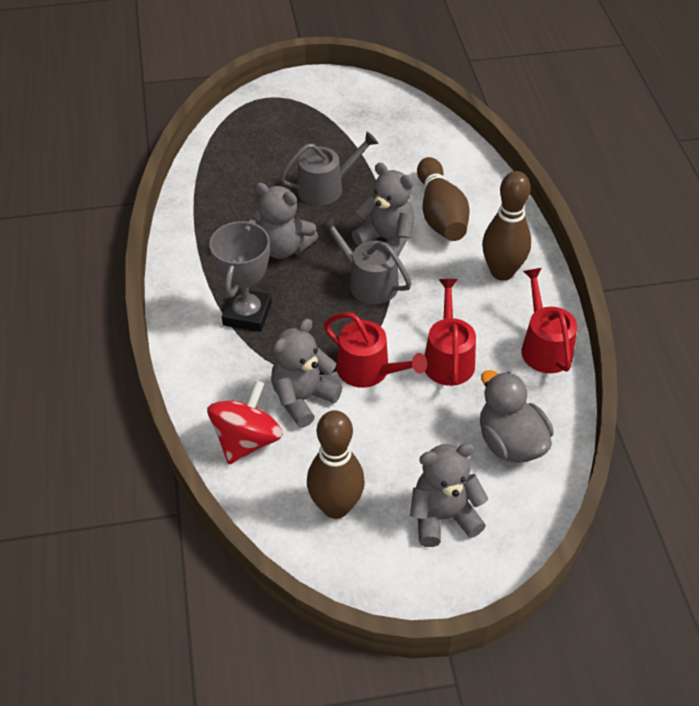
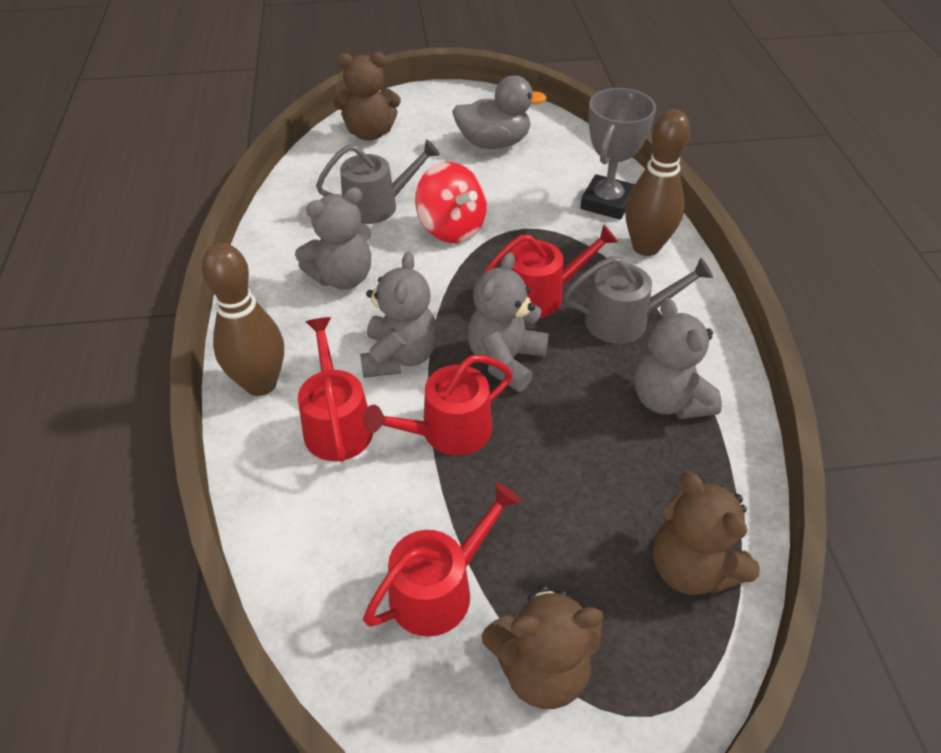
brown bowling pin: 3 -> 2
brown teddy bear: 0 -> 3
red watering can: 3 -> 4

